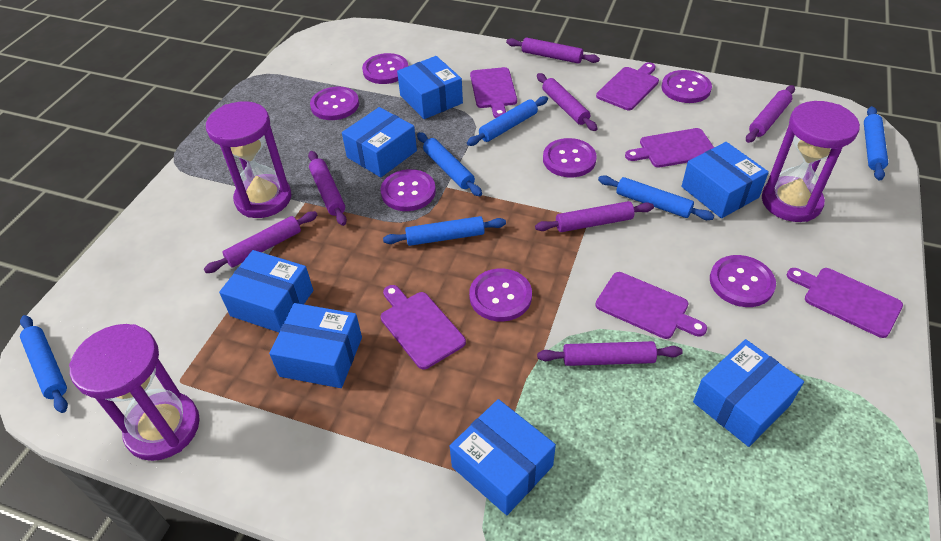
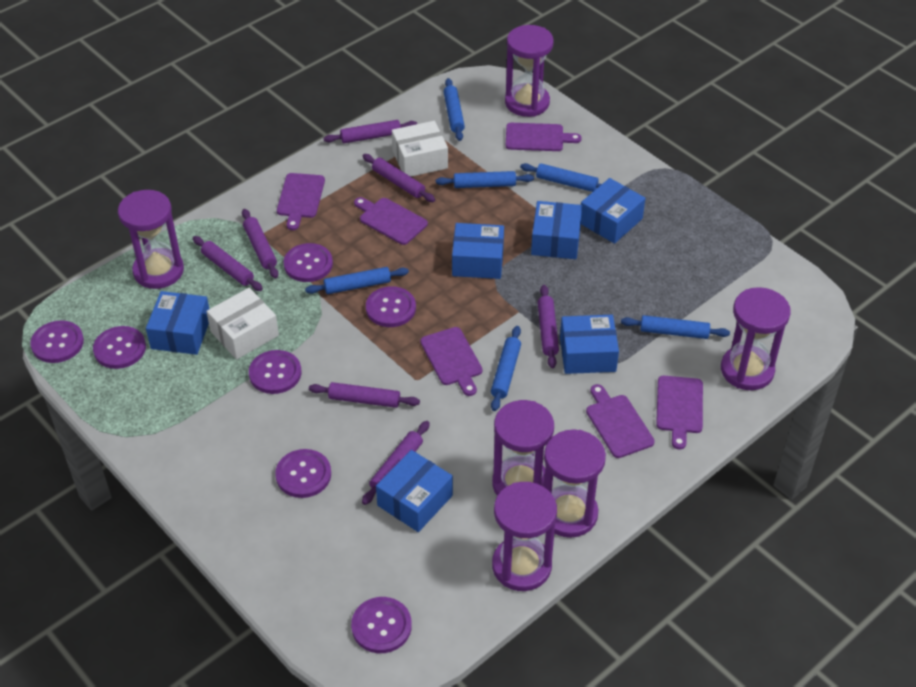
blue box: 7 -> 6
purple hourglass: 3 -> 6
white box: 0 -> 2

